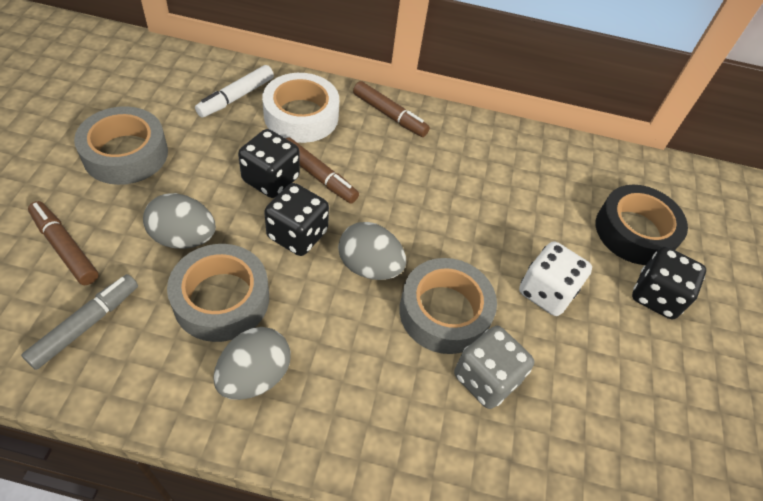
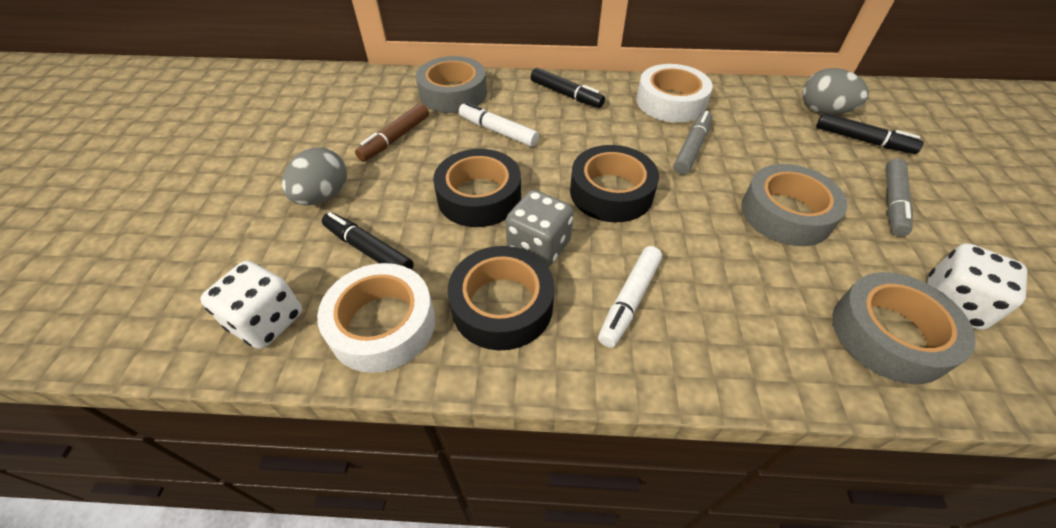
black dice: 3 -> 0
black marker: 0 -> 3
black tape: 1 -> 3
brown marker: 3 -> 1
grey egg: 3 -> 2
grey marker: 1 -> 2
white dice: 1 -> 2
white marker: 1 -> 2
white tape: 1 -> 2

